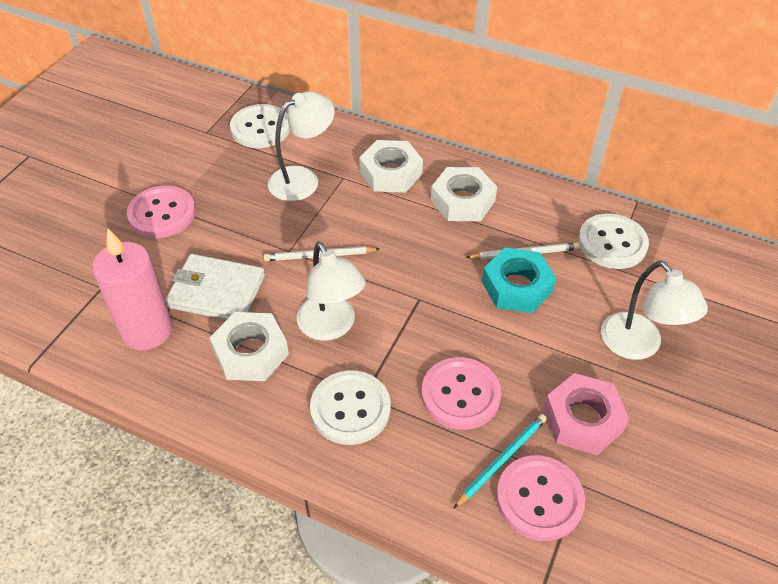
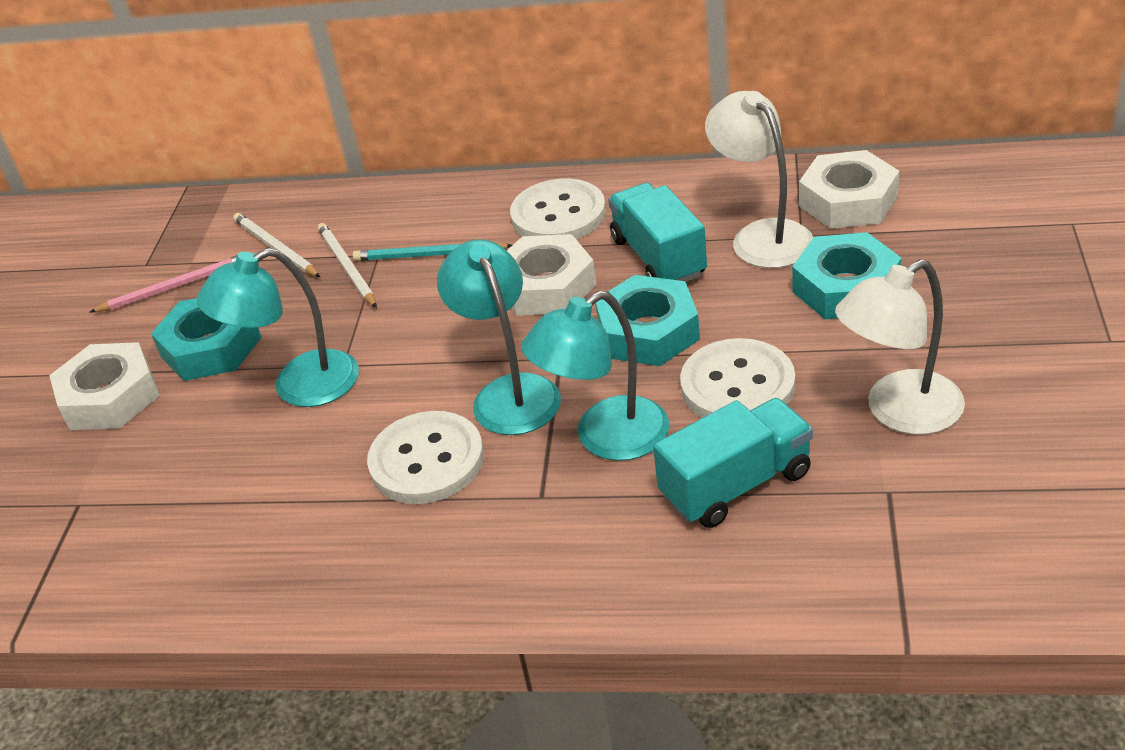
pink button: 3 -> 0
pink candle: 1 -> 0
pink nut: 1 -> 0
pink pencil: 0 -> 1
turquoise lamp: 0 -> 3
turquoise nut: 1 -> 3
turquoise truck: 0 -> 2
white lamp: 3 -> 2
white wallet: 1 -> 0

